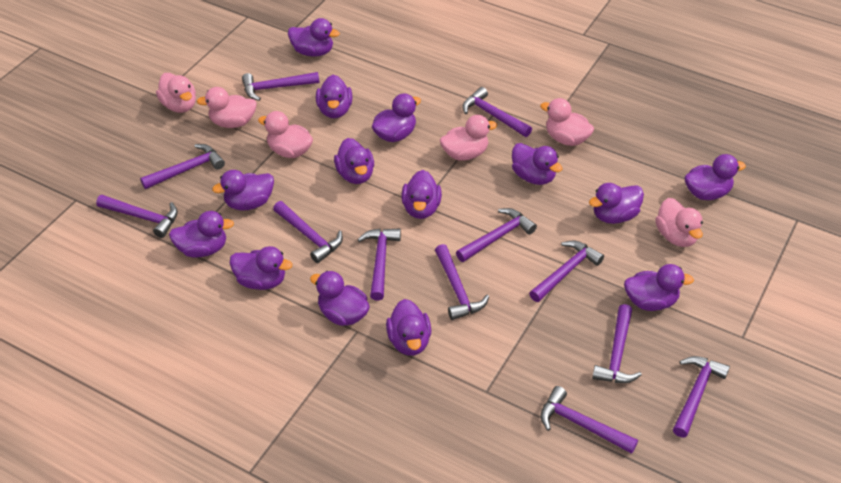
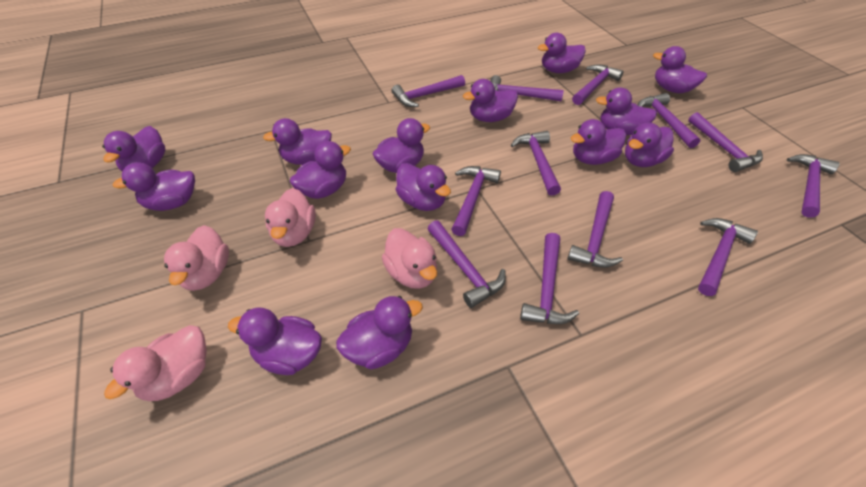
pink duck: 6 -> 4

